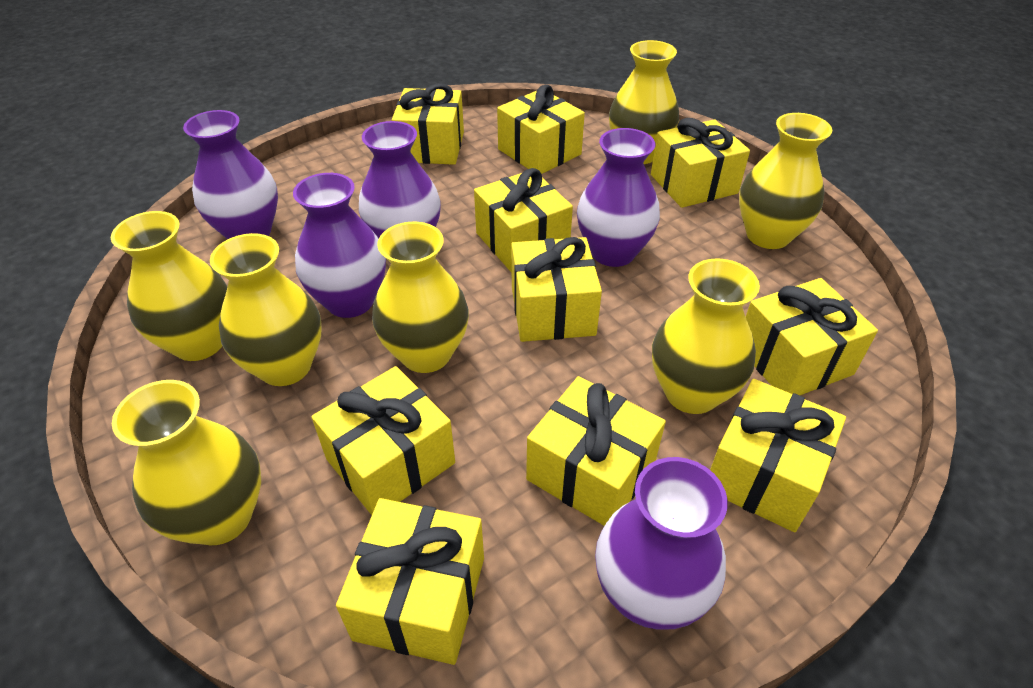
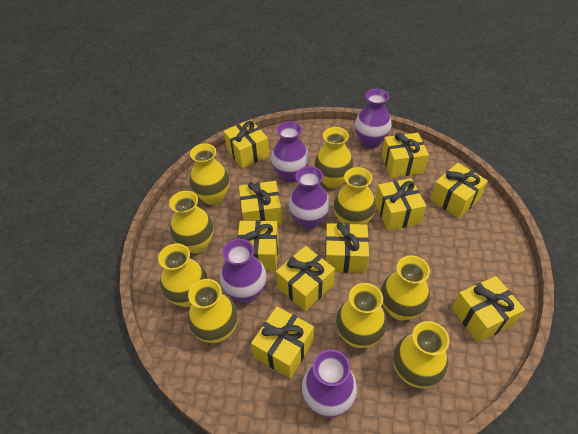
yellow vase: 7 -> 9

